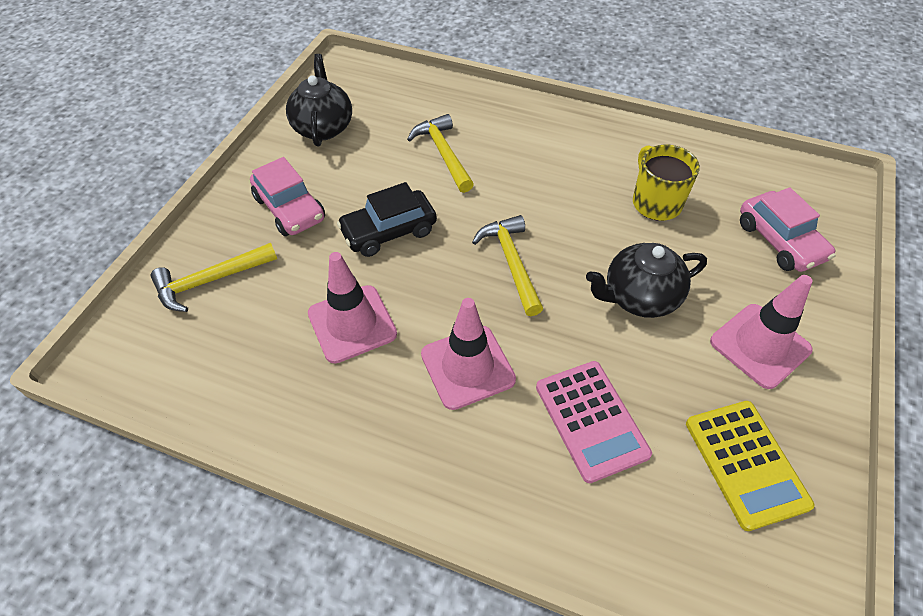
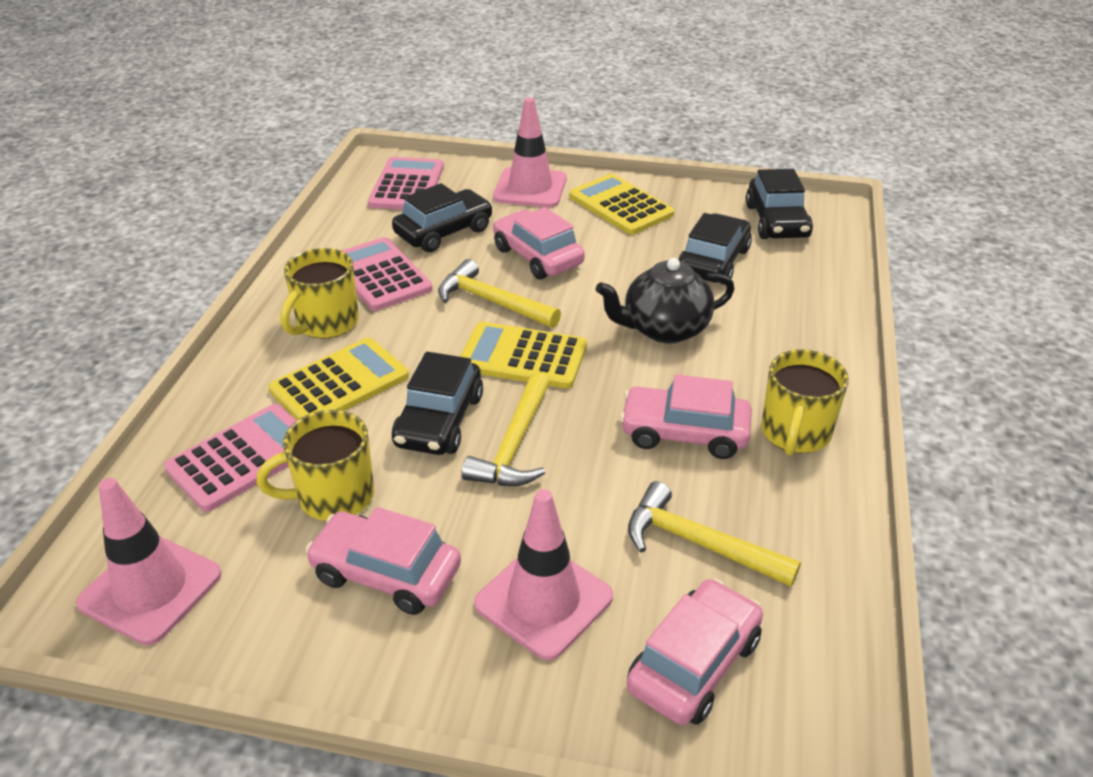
black car: 1 -> 4
black teapot: 2 -> 1
pink calculator: 1 -> 3
pink car: 2 -> 4
yellow calculator: 1 -> 3
yellow mug: 1 -> 3

